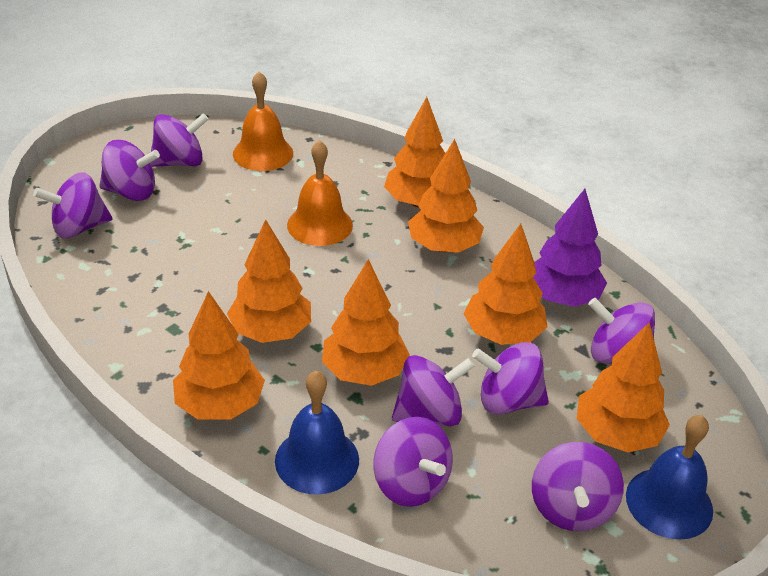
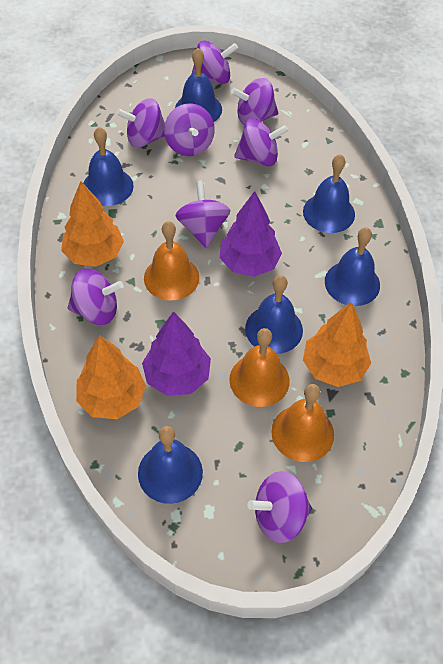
blue bell: 2 -> 6
orange bell: 2 -> 3
orange tree: 7 -> 3
purple tree: 1 -> 2

